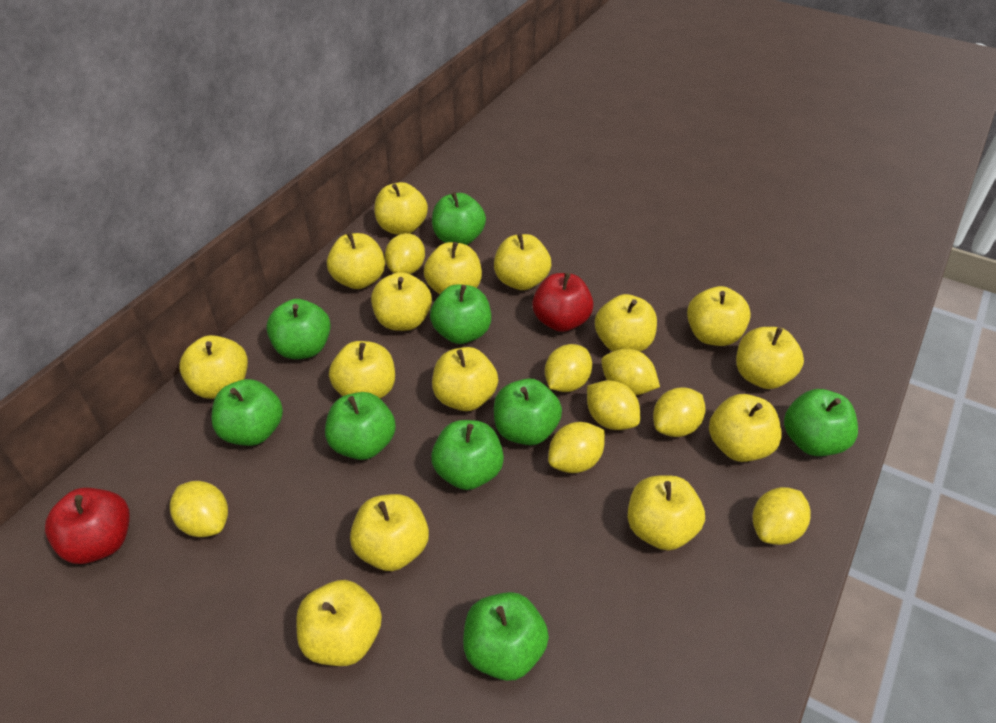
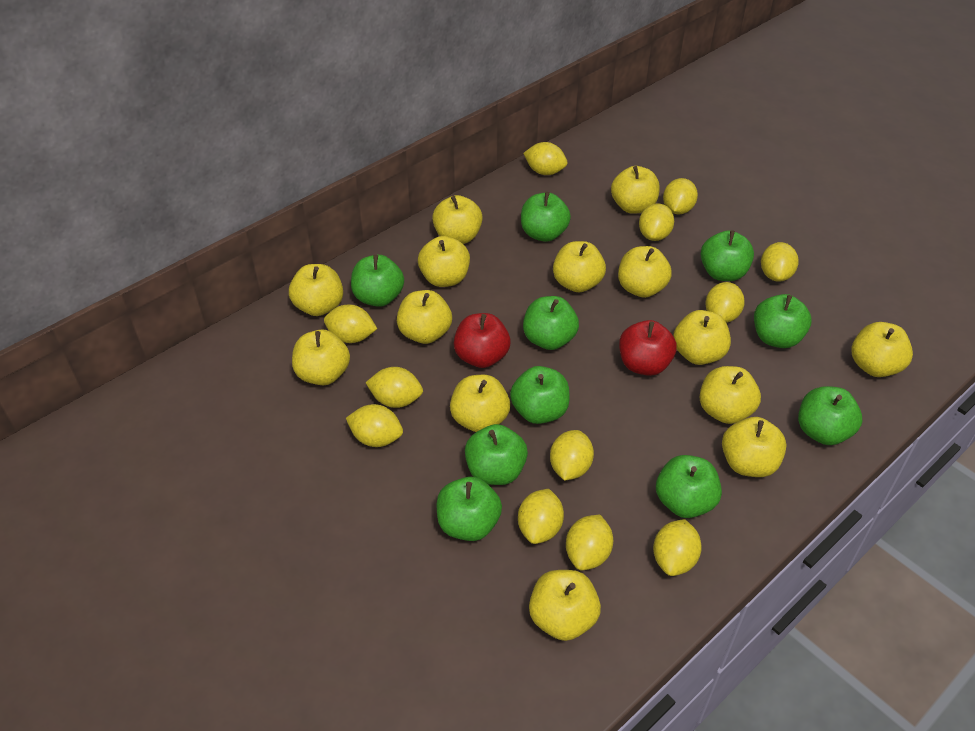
green apple: 9 -> 10
yellow apple: 15 -> 14
yellow lemon: 8 -> 12

